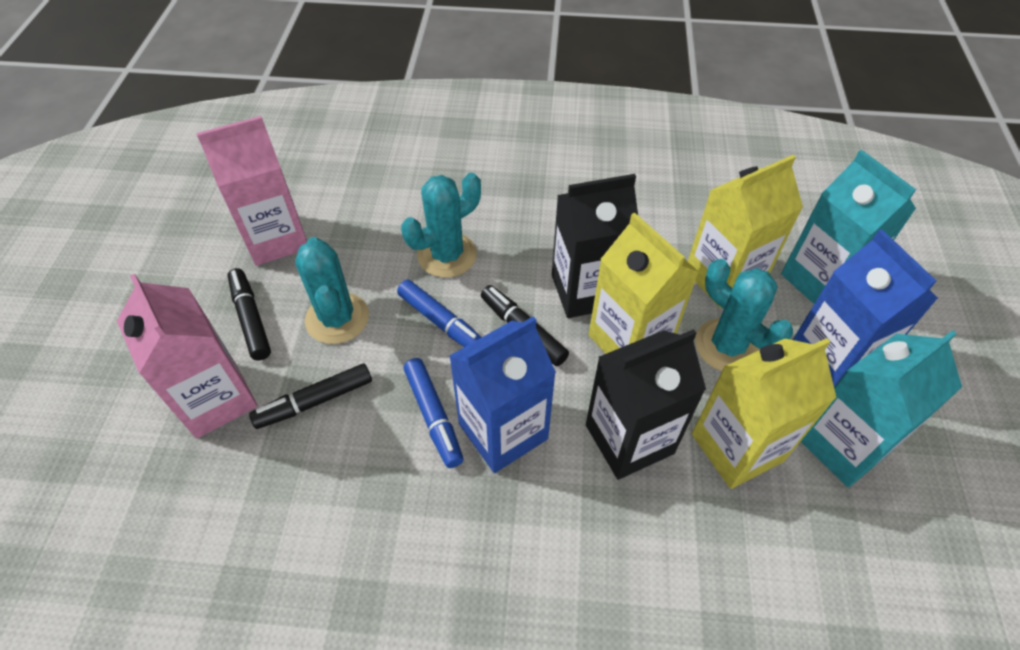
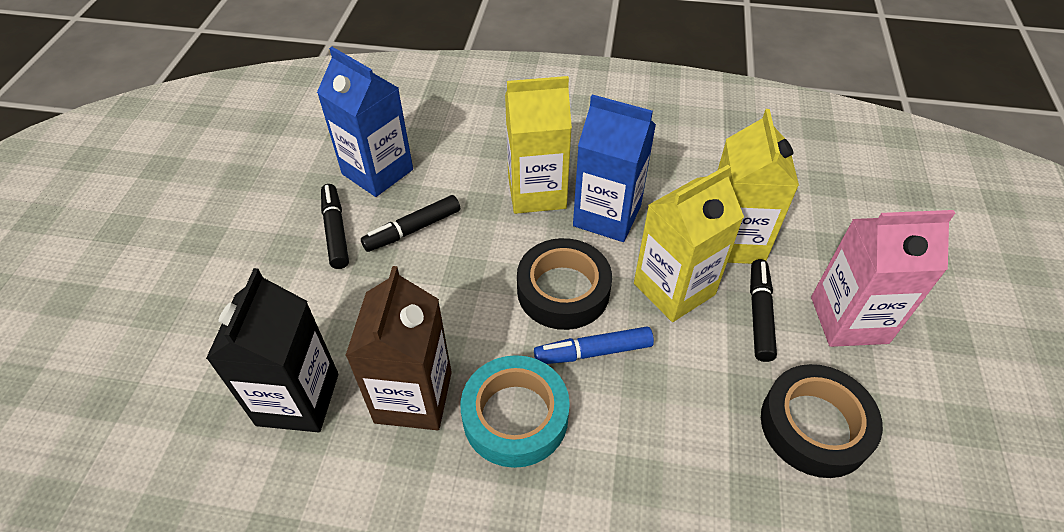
black carton: 2 -> 1
black tape: 0 -> 2
blue marker: 2 -> 1
brown carton: 0 -> 1
pink carton: 2 -> 1
turquoise cactus: 3 -> 0
turquoise carton: 2 -> 0
turquoise tape: 0 -> 1

